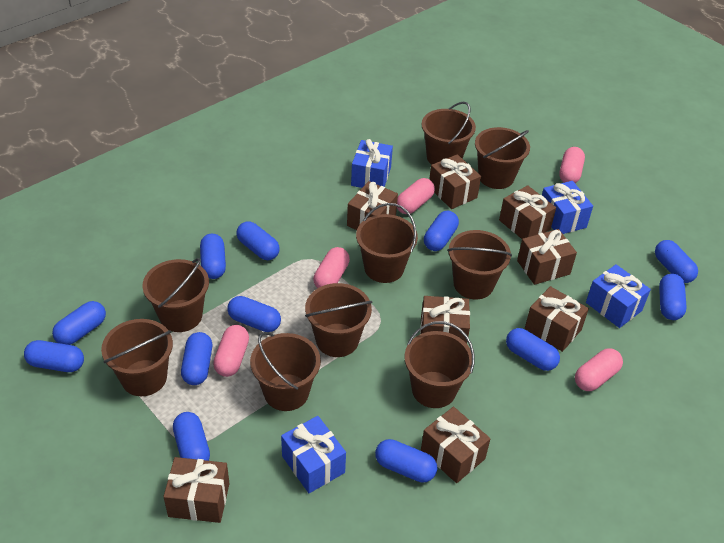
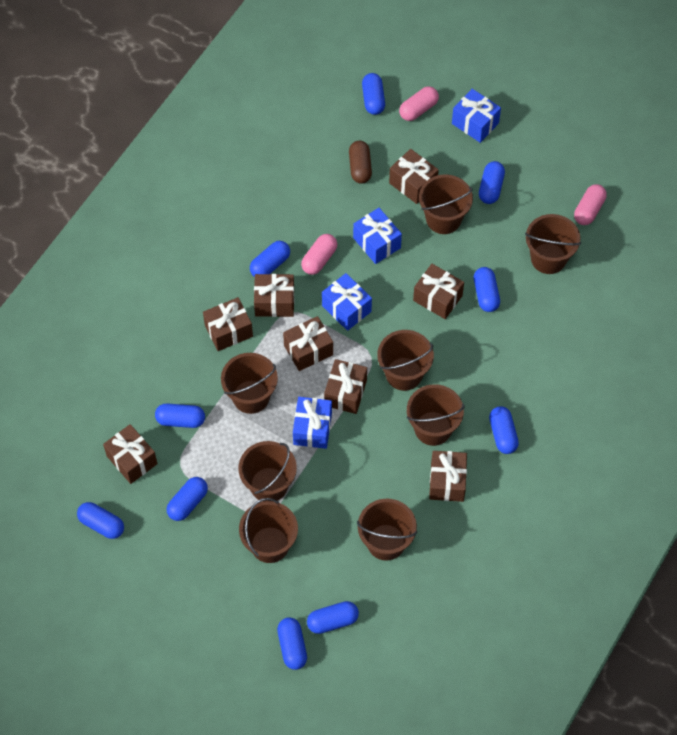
blue capsule: 12 -> 10
brown bucket: 9 -> 8
brown capsule: 0 -> 1
pink capsule: 5 -> 3

